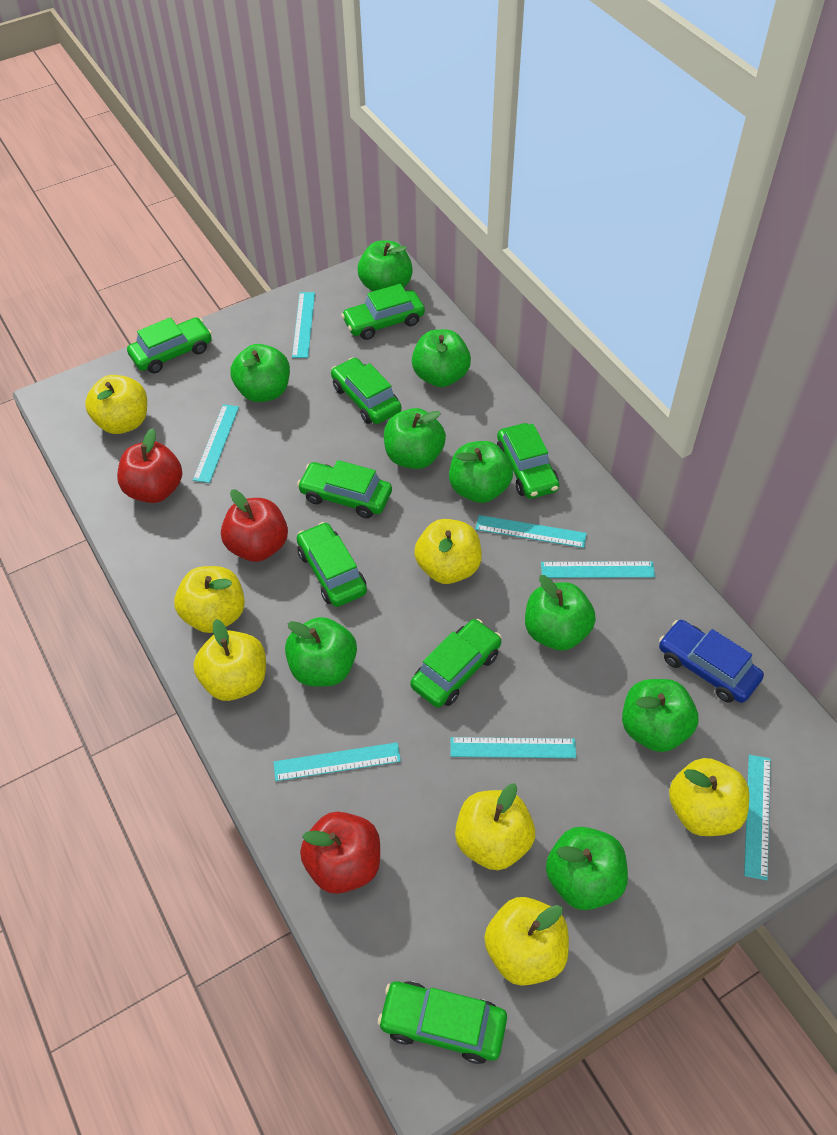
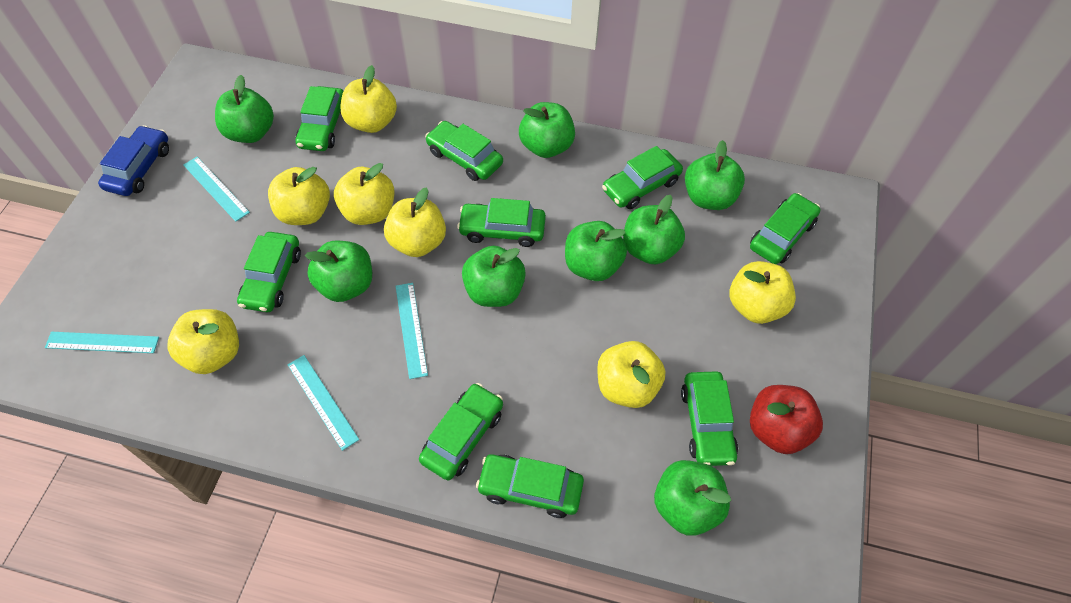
green apple: 9 -> 8
green car: 8 -> 9
red apple: 3 -> 1
turquoise ruler: 7 -> 4

